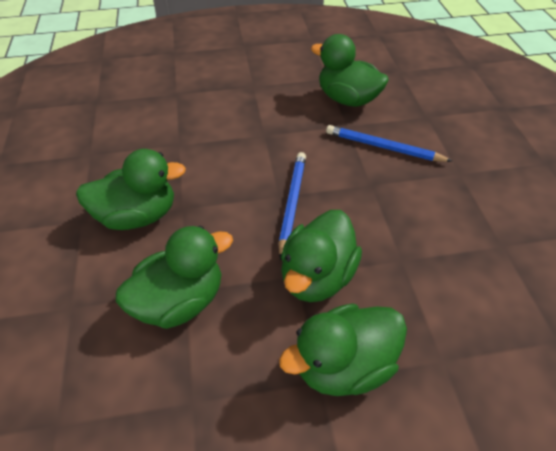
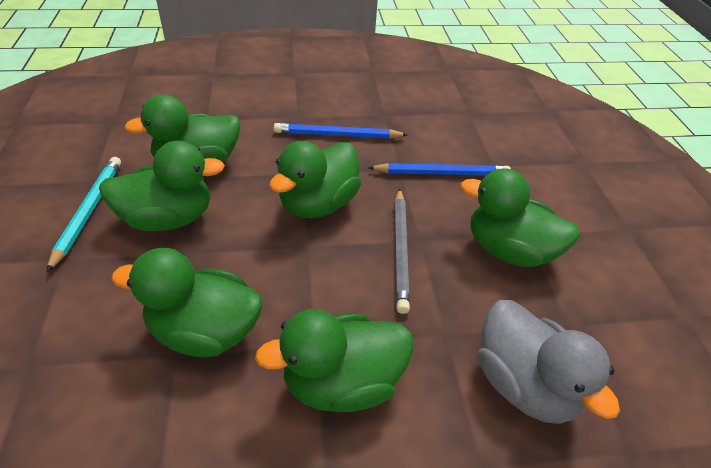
green duck: 5 -> 6
grey duck: 0 -> 1
grey pencil: 0 -> 1
turquoise pencil: 0 -> 1

